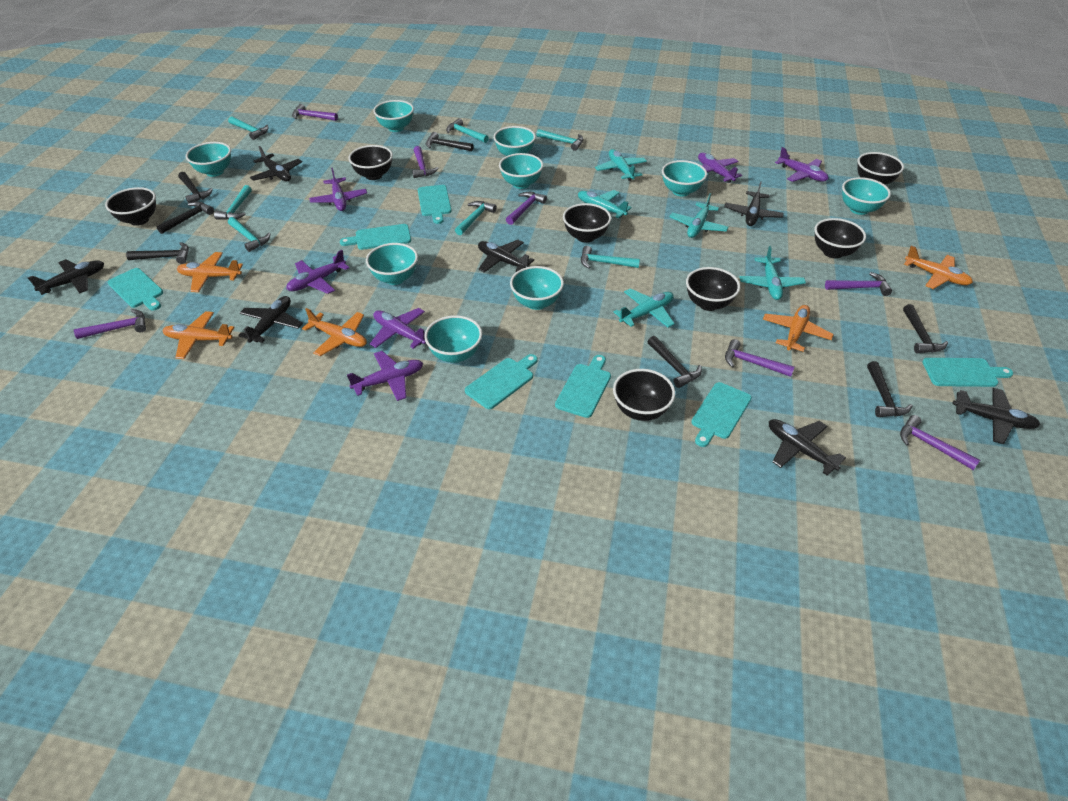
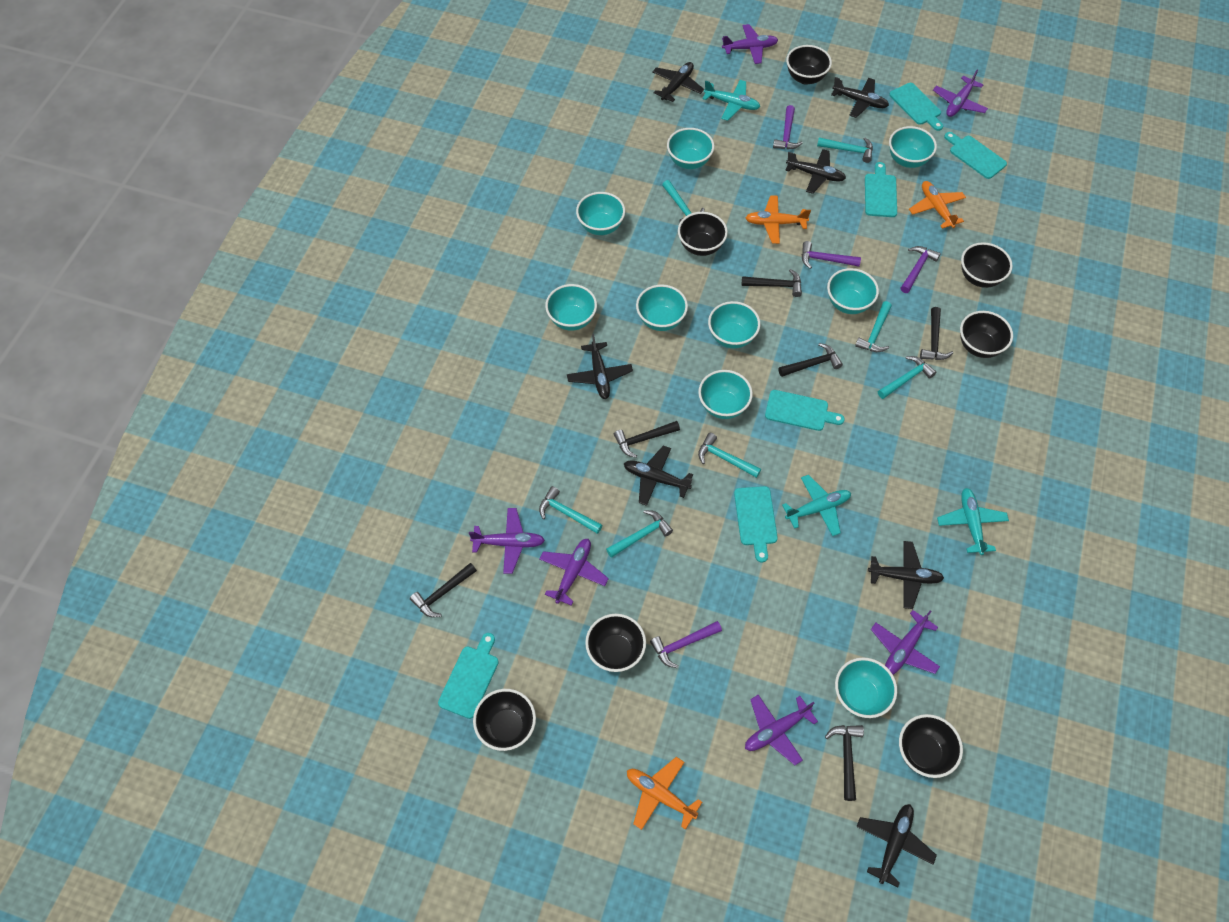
black hammer: 7 -> 6
orange plane: 5 -> 3
purple hammer: 7 -> 4
turquoise cutting board: 7 -> 6
turquoise plane: 5 -> 3

